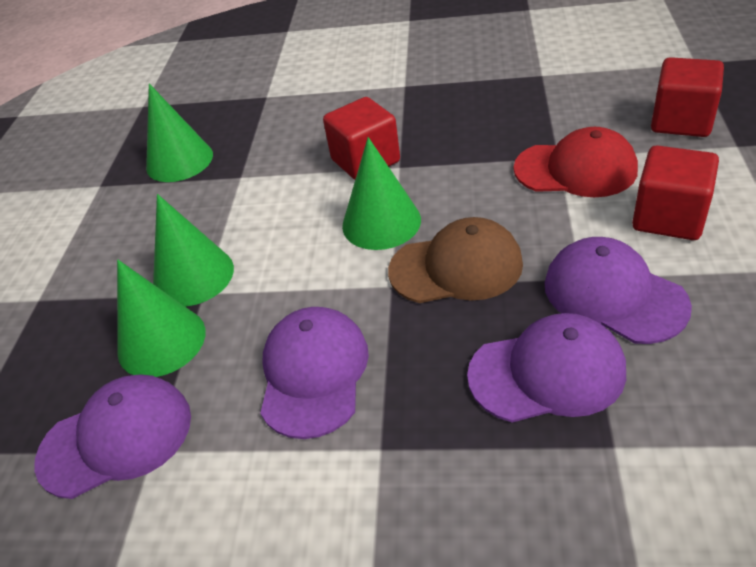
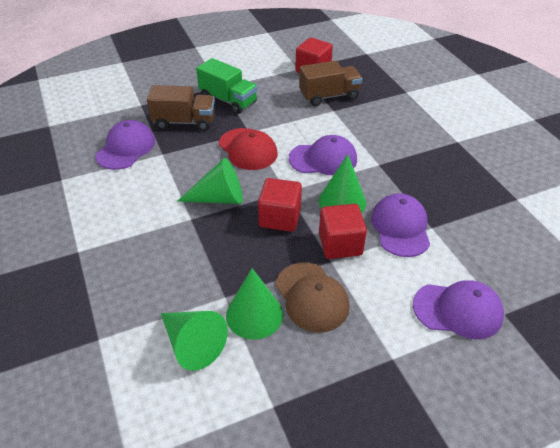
brown truck: 0 -> 2
green truck: 0 -> 1

